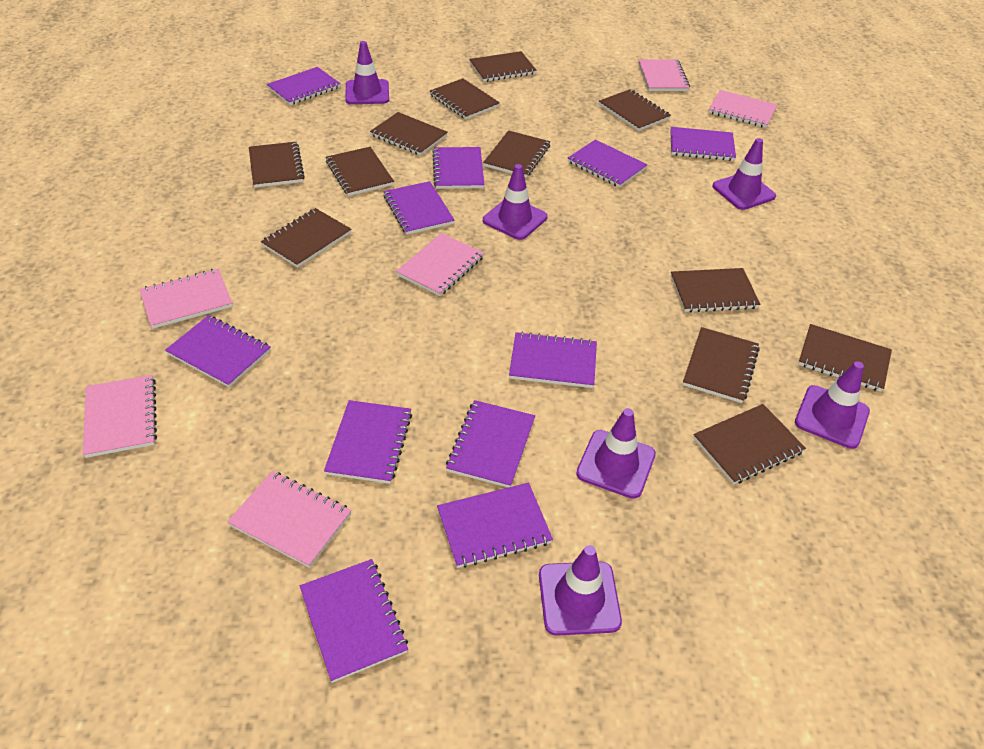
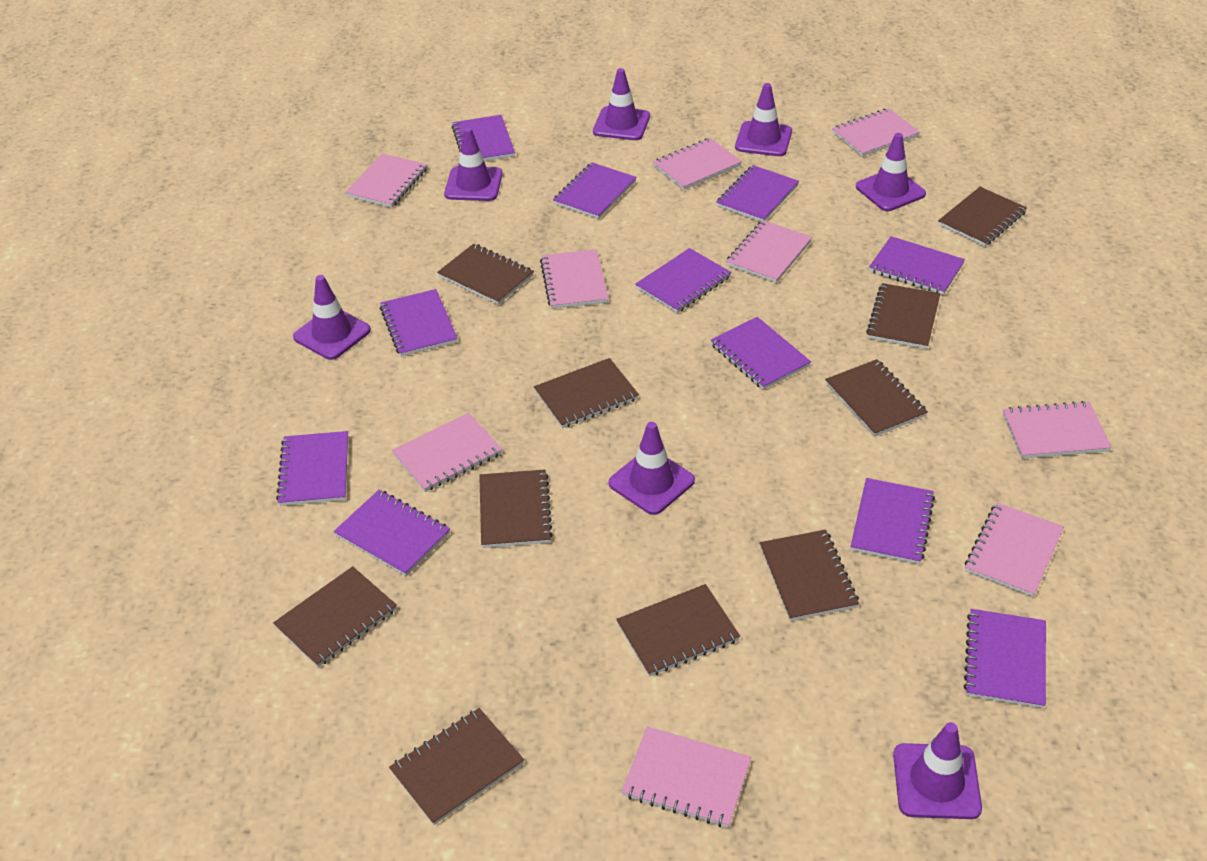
brown notebook: 12 -> 10
pink notebook: 6 -> 9
purple traffic cone: 6 -> 7

